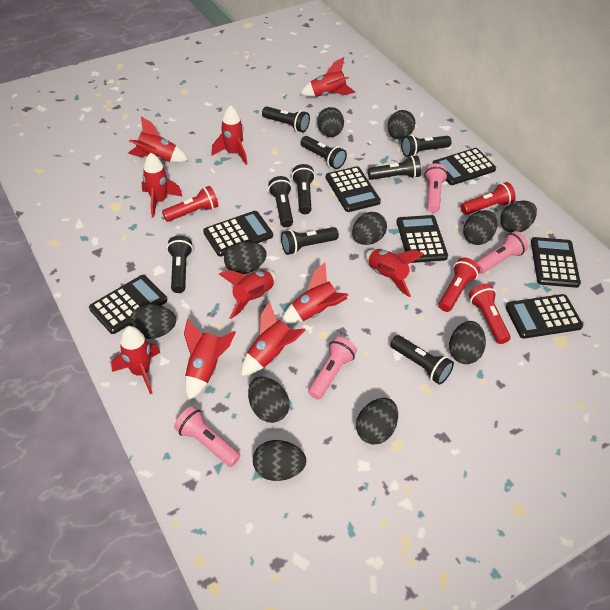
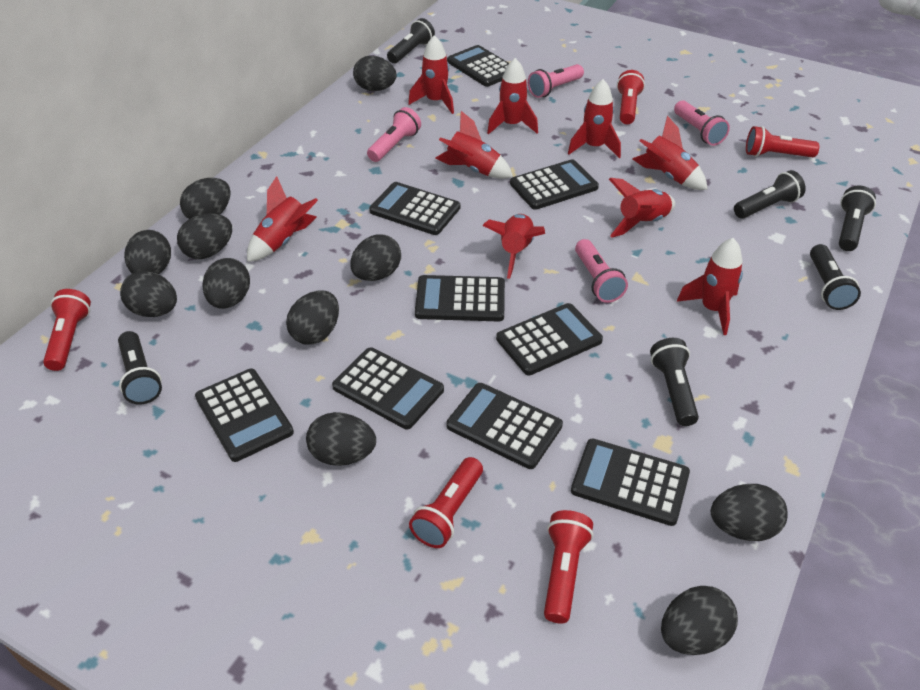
black calculator: 7 -> 9
black flashlight: 9 -> 6
red flashlight: 4 -> 5
red rocket: 10 -> 9

